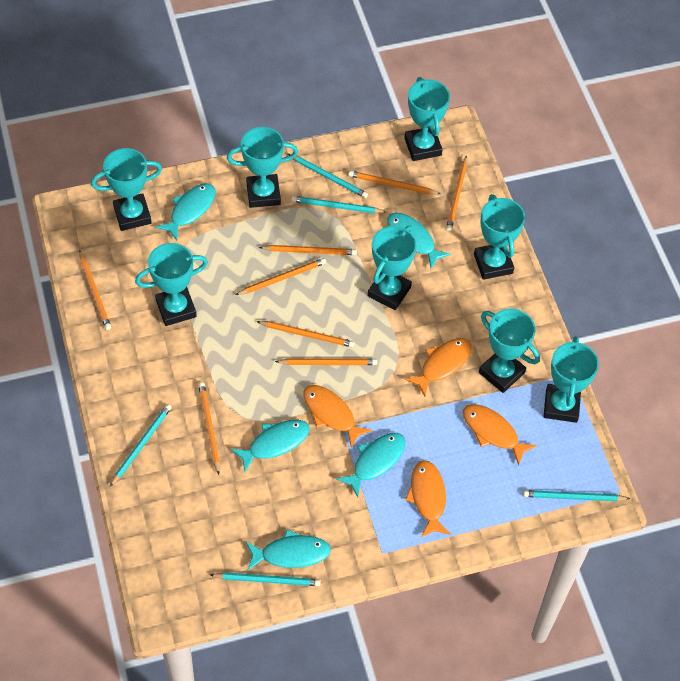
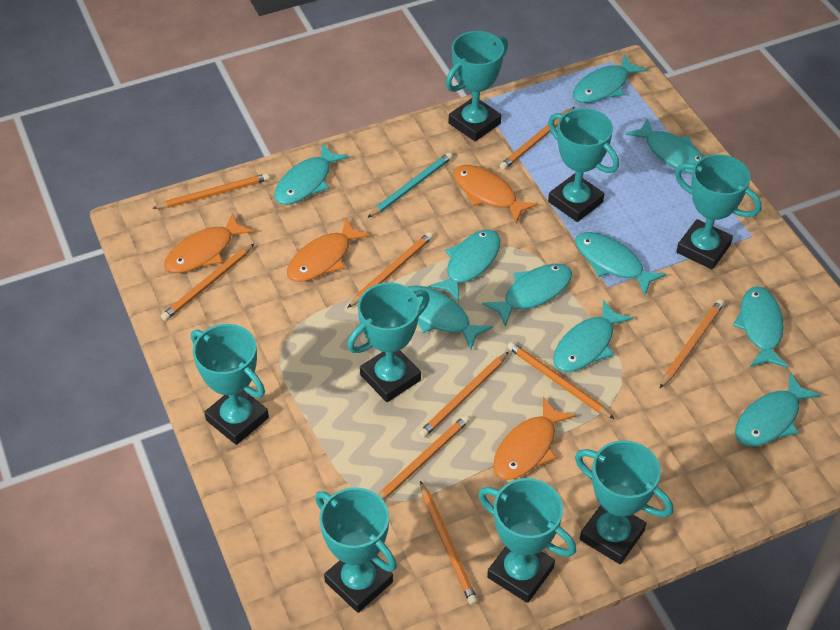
orange pencil: 8 -> 9
turquoise fish: 5 -> 10
turquoise pencil: 5 -> 1

